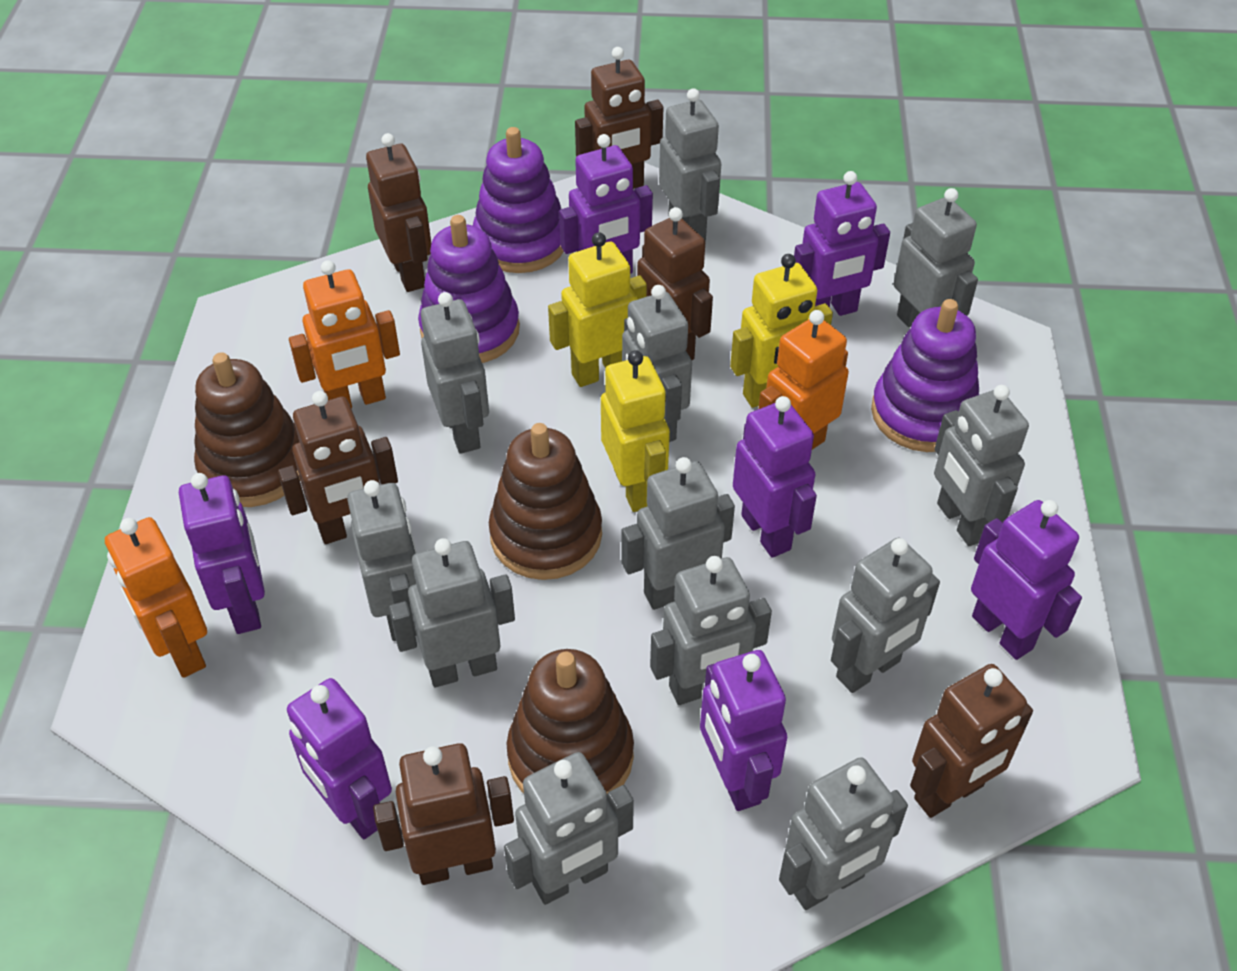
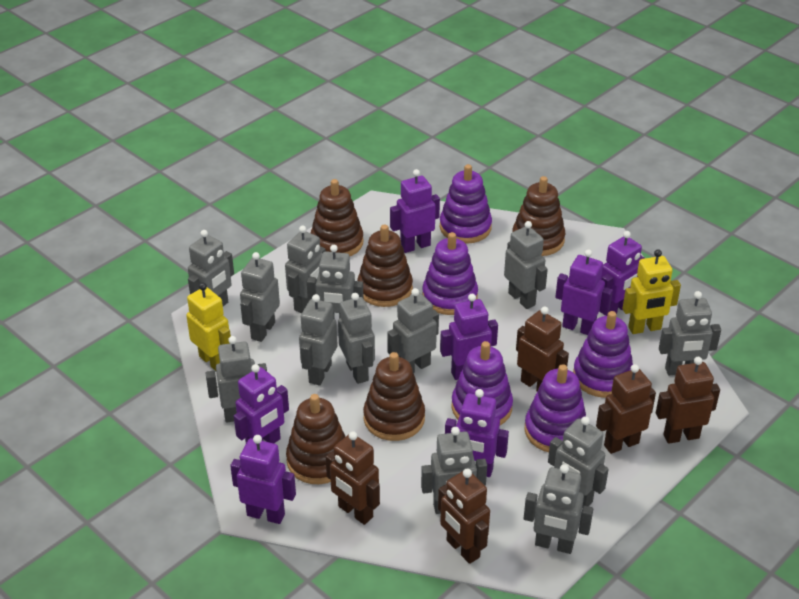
brown robot: 6 -> 5
brown stacking toy: 3 -> 5
grey robot: 12 -> 13
orange robot: 3 -> 0
purple stacking toy: 3 -> 5
yellow robot: 3 -> 2

